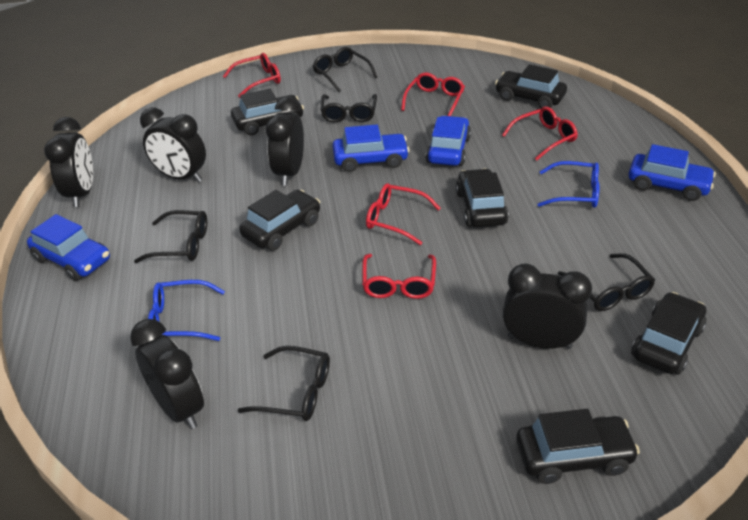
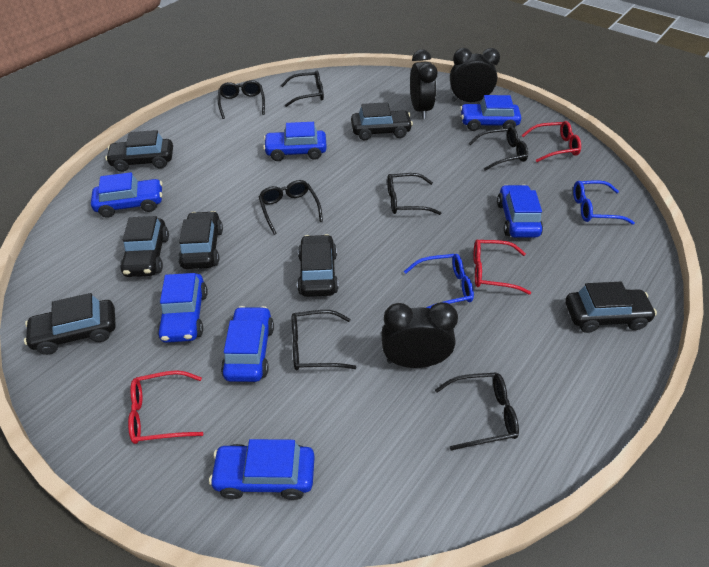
black car: 6 -> 7
black clock: 5 -> 3
black glasses: 5 -> 7
blue car: 4 -> 7
red glasses: 5 -> 3

